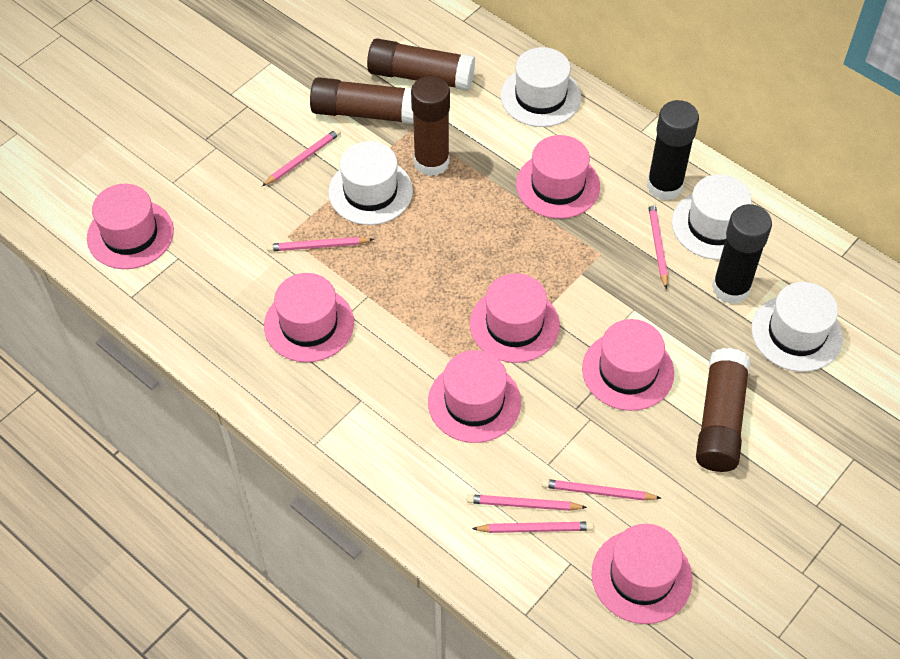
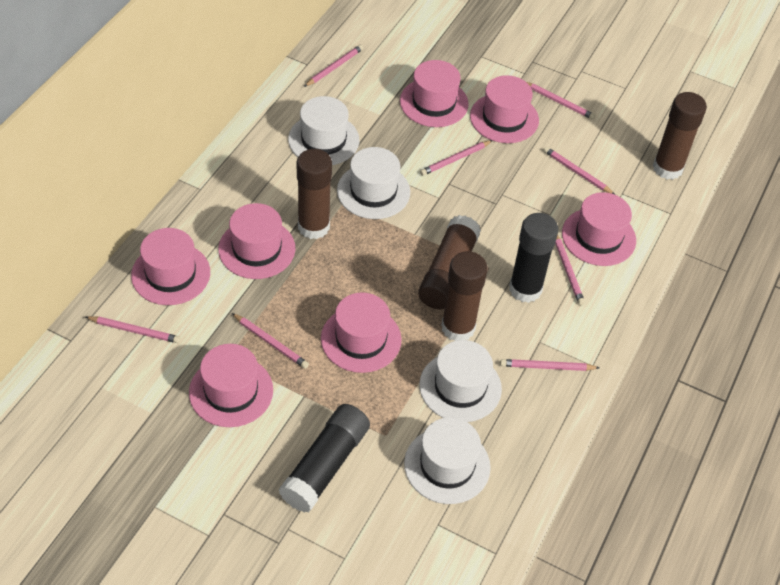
pink pencil: 6 -> 8

